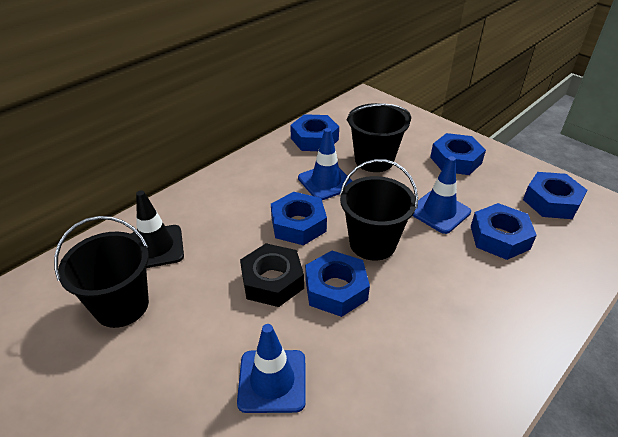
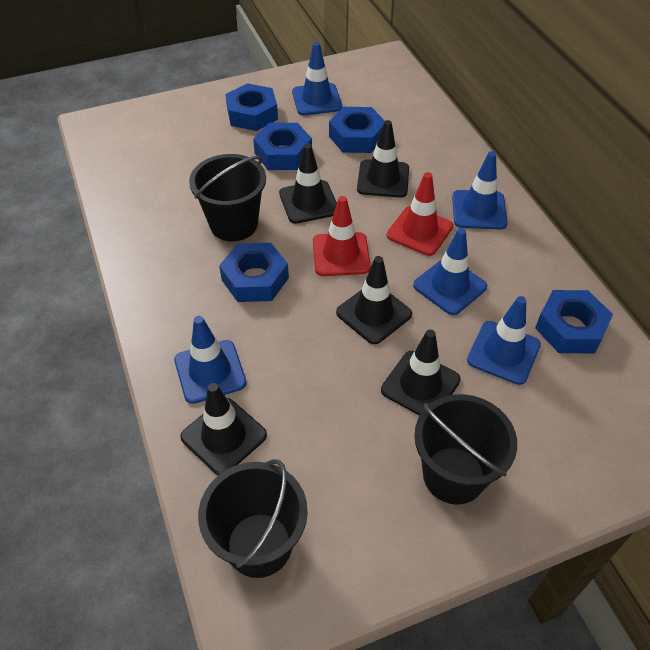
black nut: 1 -> 0
black traffic cone: 1 -> 5
blue nut: 6 -> 5
blue traffic cone: 3 -> 5
red traffic cone: 0 -> 2

